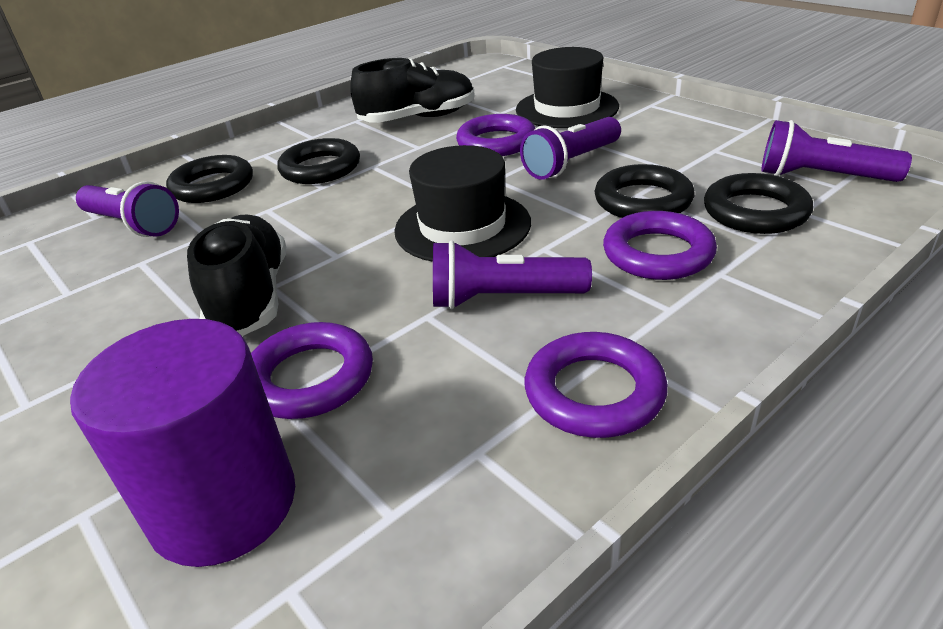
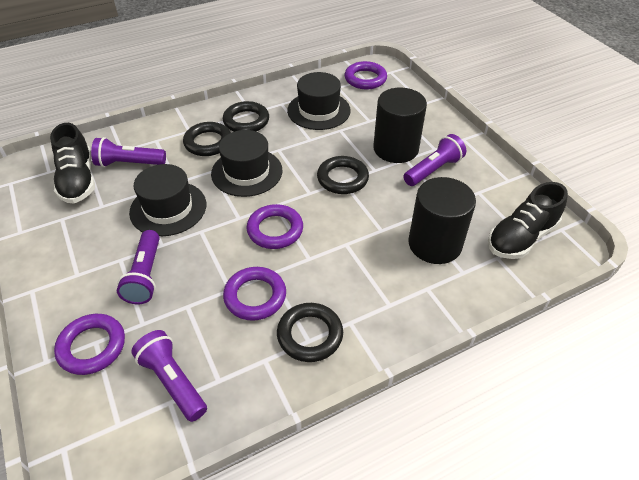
black cylinder: 0 -> 2
black hat: 2 -> 3
purple cylinder: 1 -> 0

